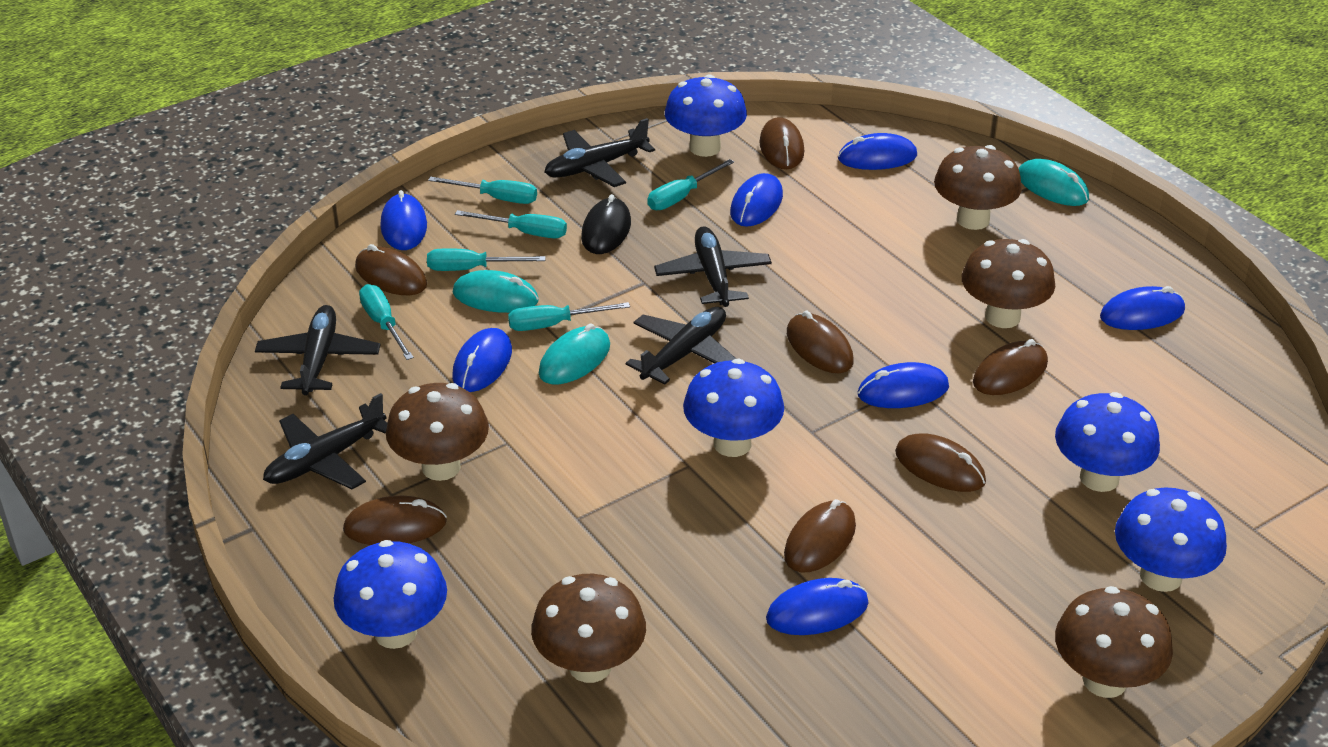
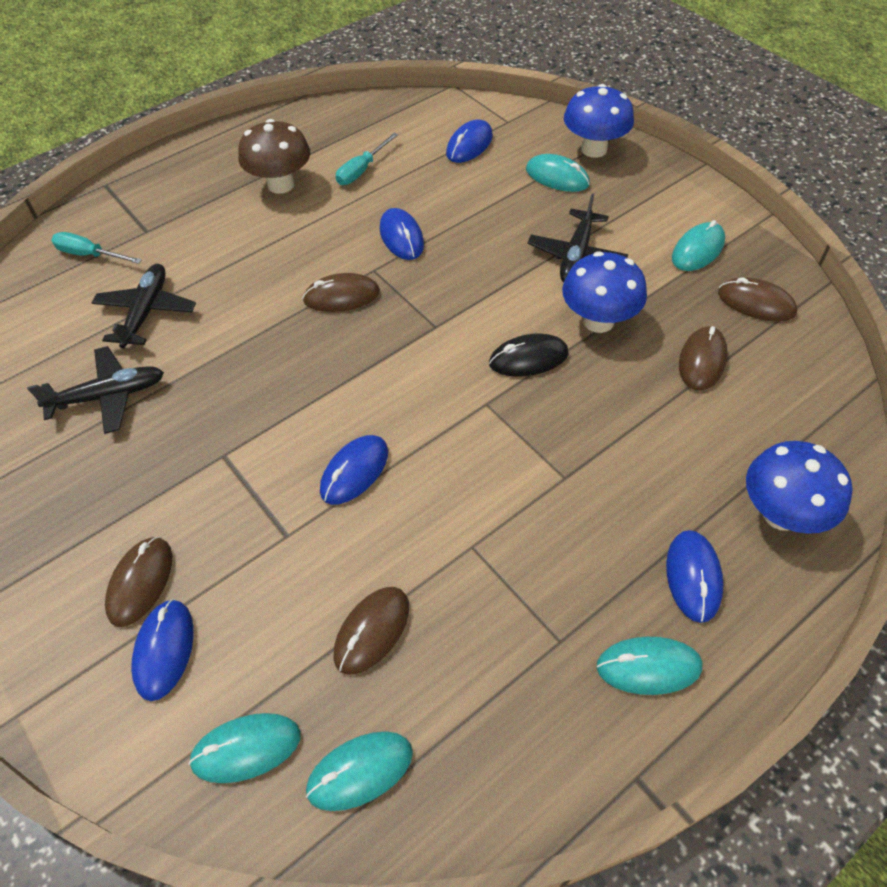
black plane: 5 -> 3
blue mouse: 7 -> 5
blue mushroom: 5 -> 3
brown mouse: 7 -> 5
brown mushroom: 5 -> 1
turquoise mouse: 3 -> 5
turquoise screwdriver: 6 -> 2

